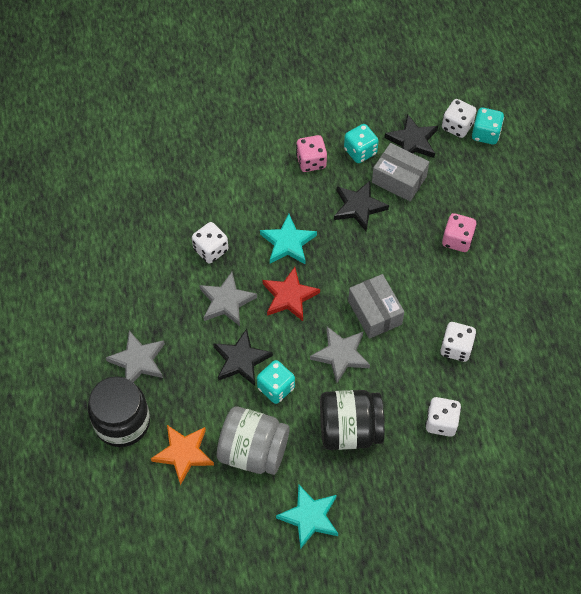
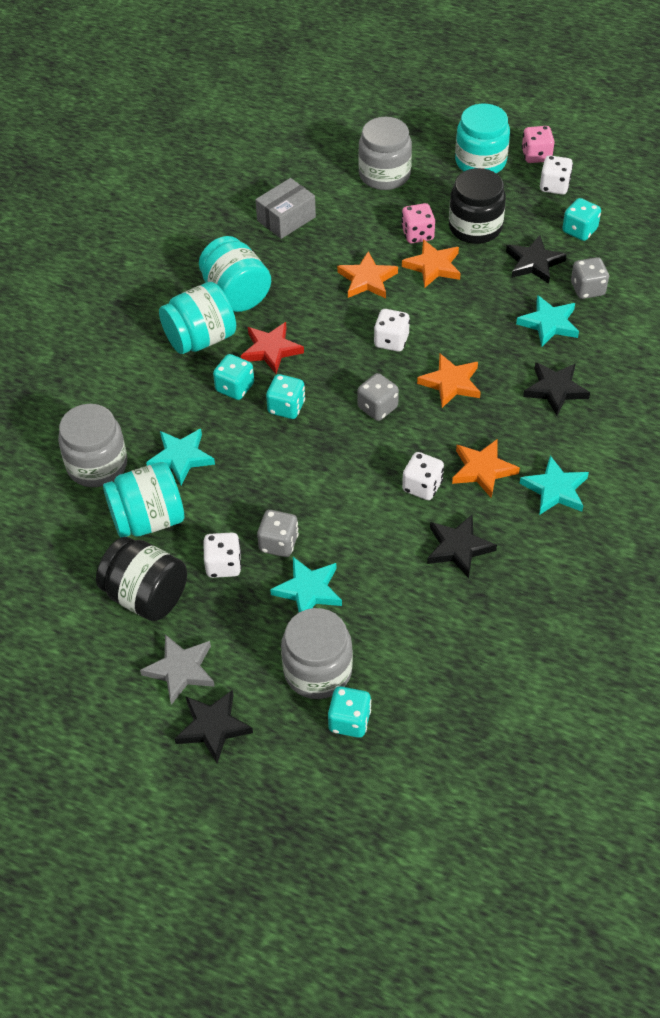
black star: 3 -> 4
grey box: 2 -> 1
grey dice: 0 -> 3
grey jar: 1 -> 3
grey star: 3 -> 1
orange star: 1 -> 4
turquoise dice: 3 -> 4
turquoise jar: 0 -> 4
turquoise star: 2 -> 4

